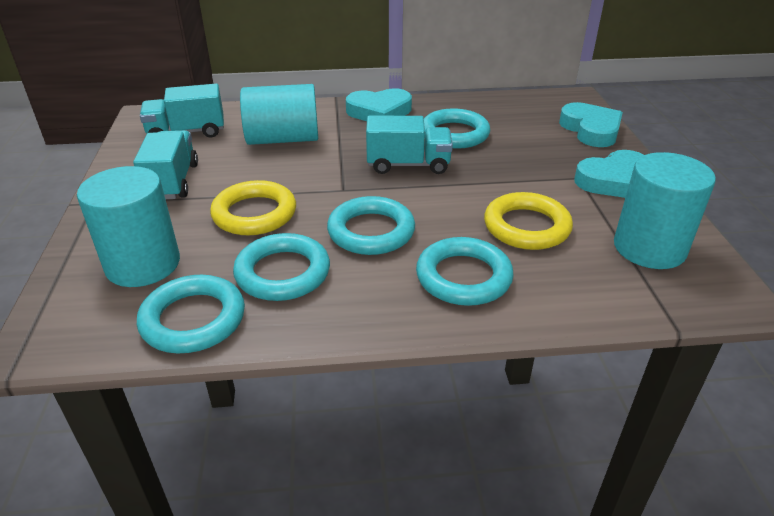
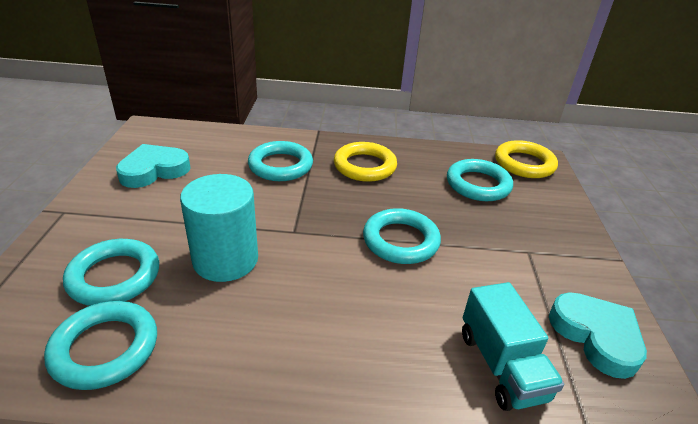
turquoise cylinder: 3 -> 1
turquoise heart: 3 -> 2
turquoise truck: 3 -> 1

